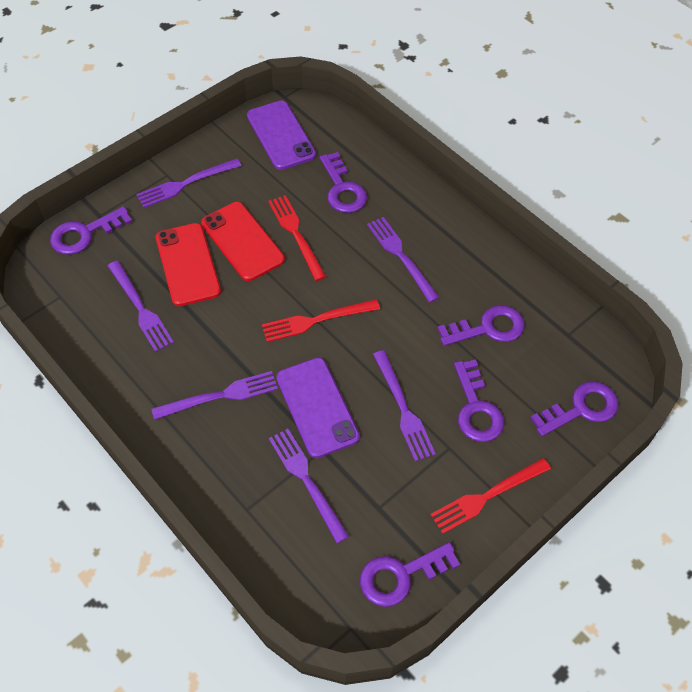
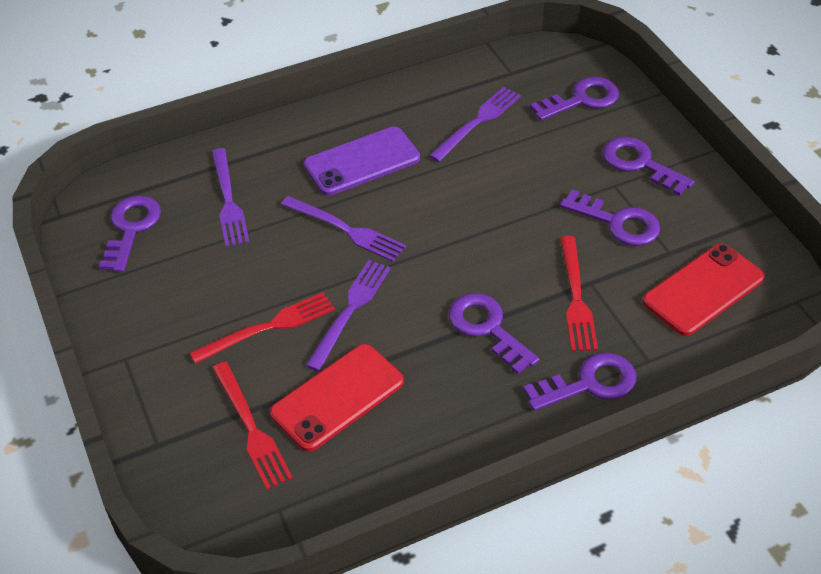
purple fork: 6 -> 4
purple phone: 2 -> 1

